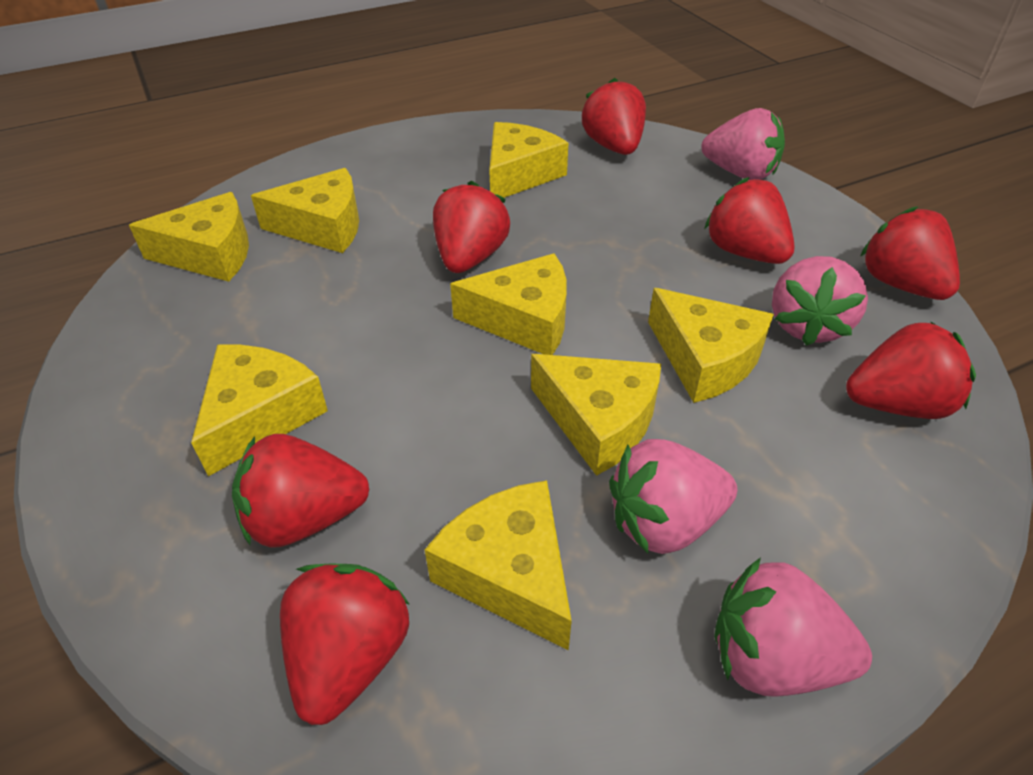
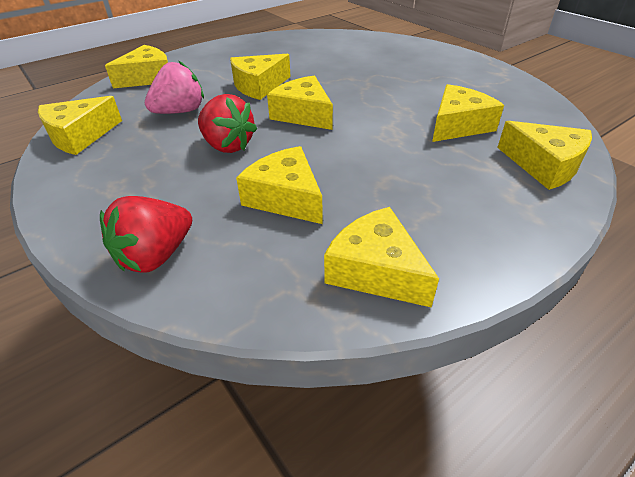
pink strawberry: 4 -> 1
red strawberry: 7 -> 2

